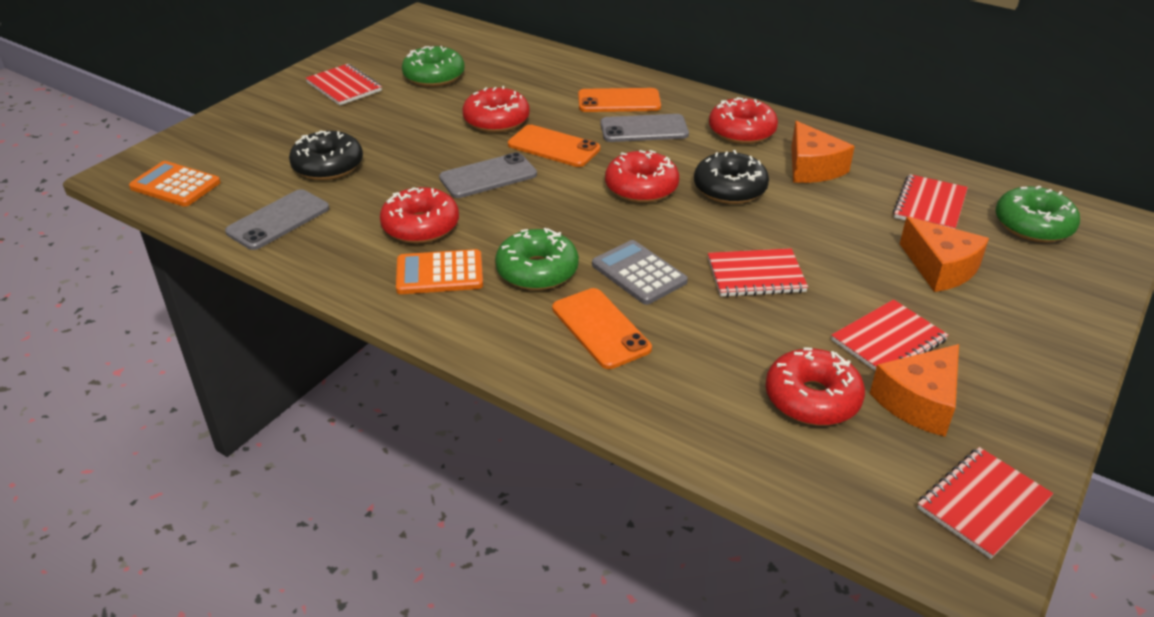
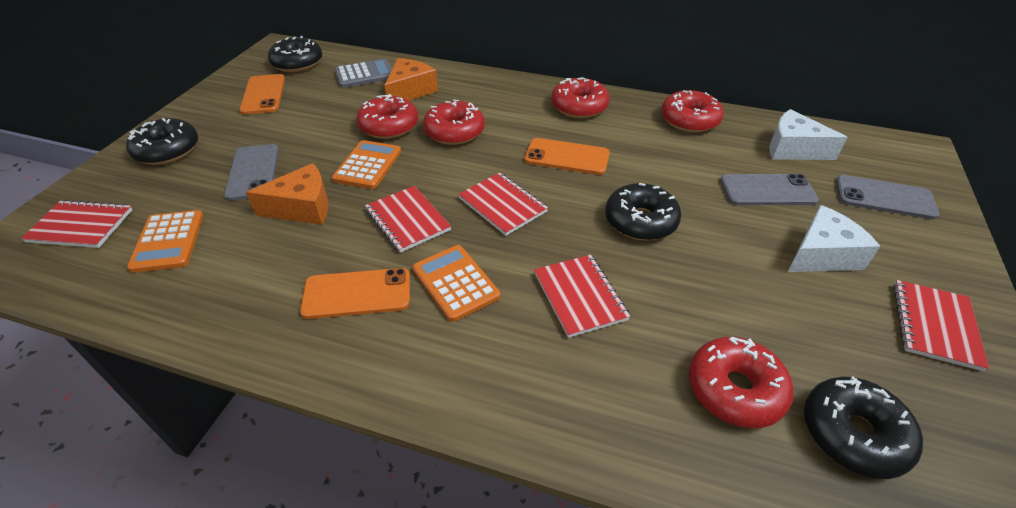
black donut: 2 -> 4
green donut: 3 -> 0
orange calculator: 2 -> 3
orange cheese: 3 -> 2
white cheese: 0 -> 2

